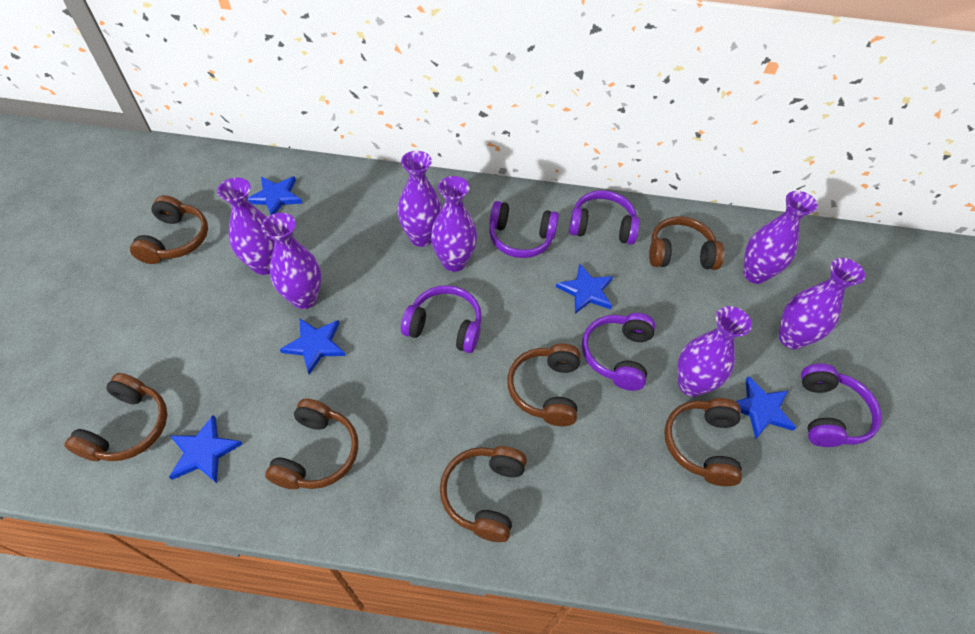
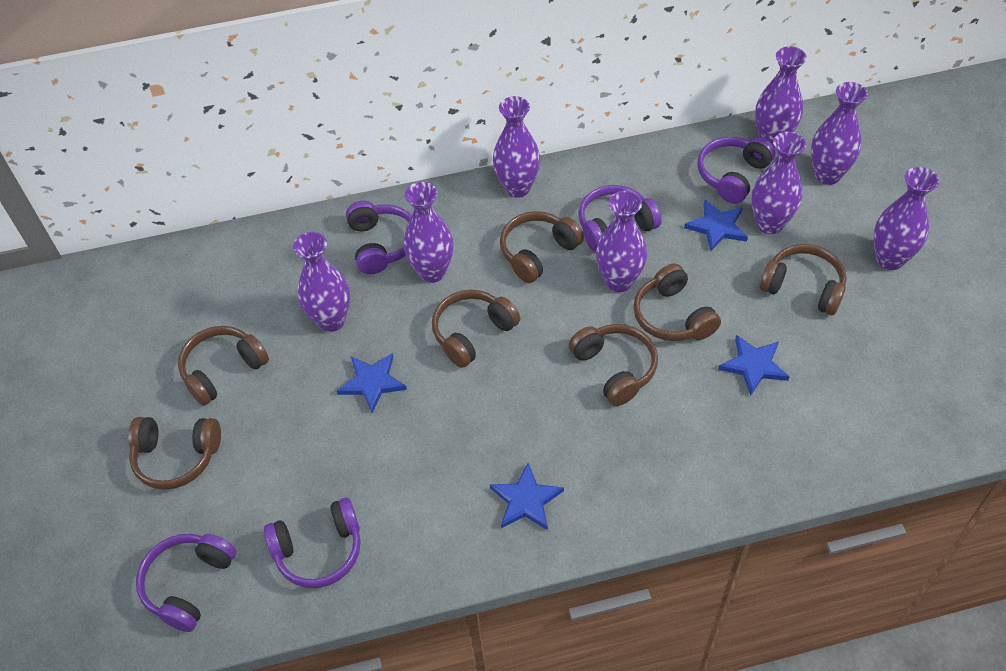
blue star: 5 -> 4
purple vase: 7 -> 8

